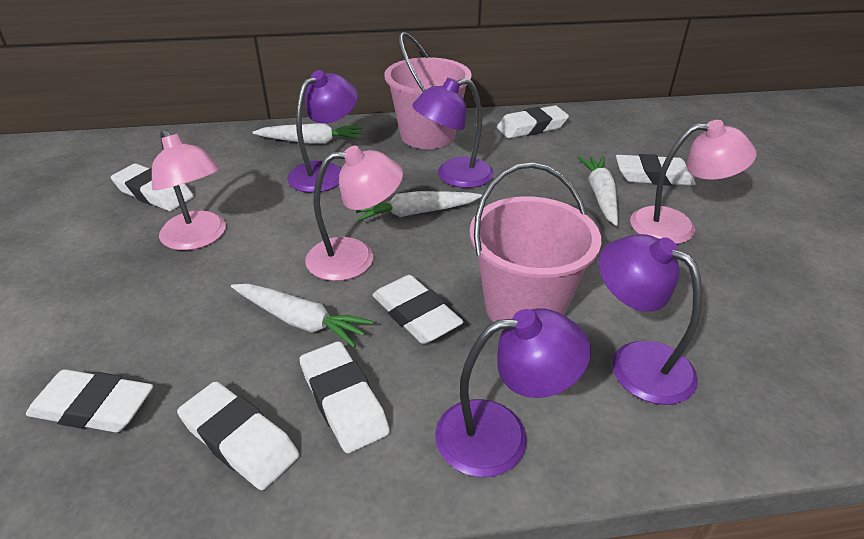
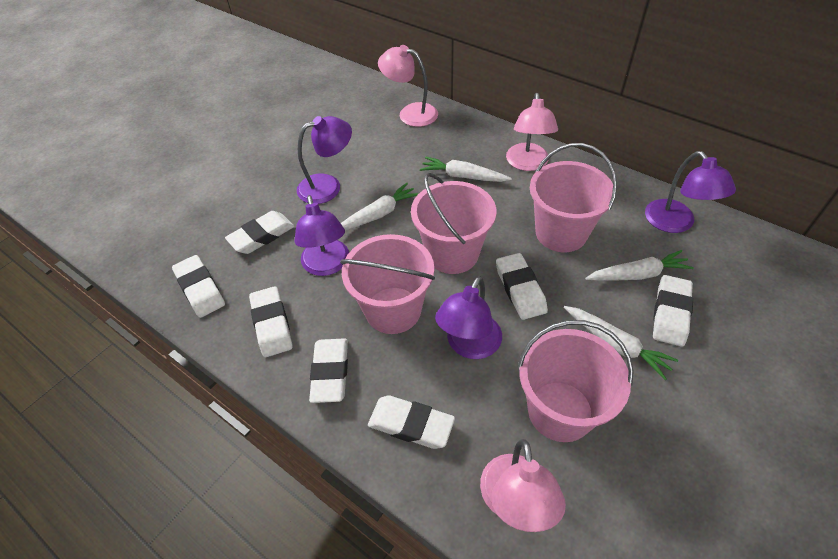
pink bucket: 2 -> 4

